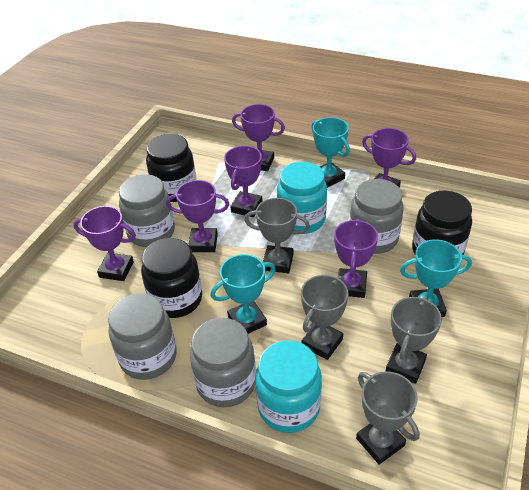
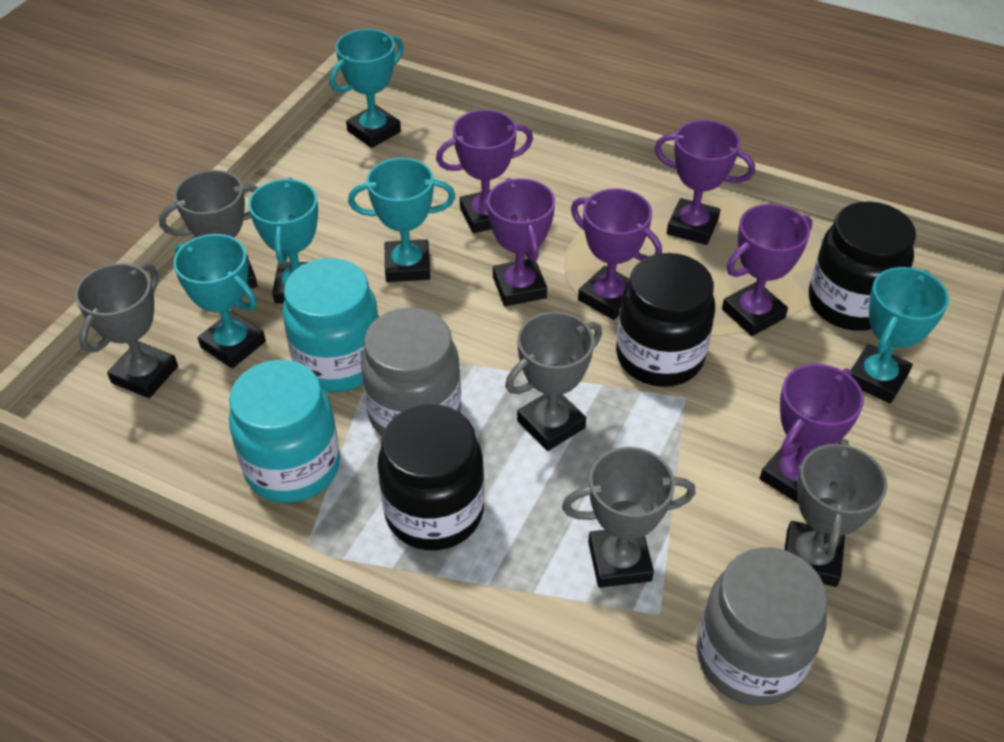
grey jar: 4 -> 2
grey trophy: 4 -> 5
turquoise trophy: 3 -> 5

